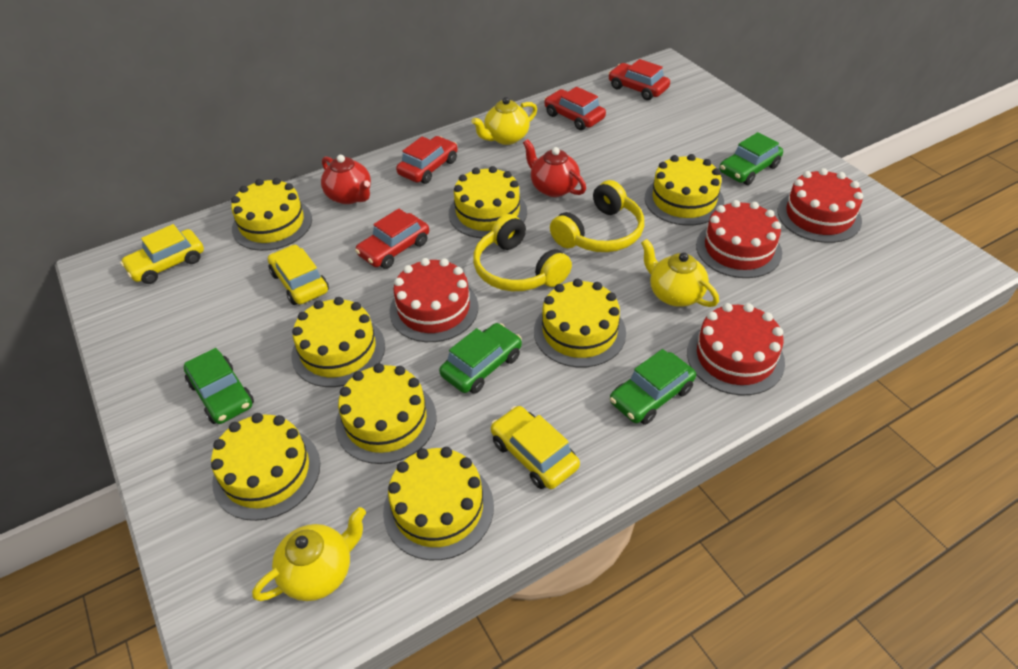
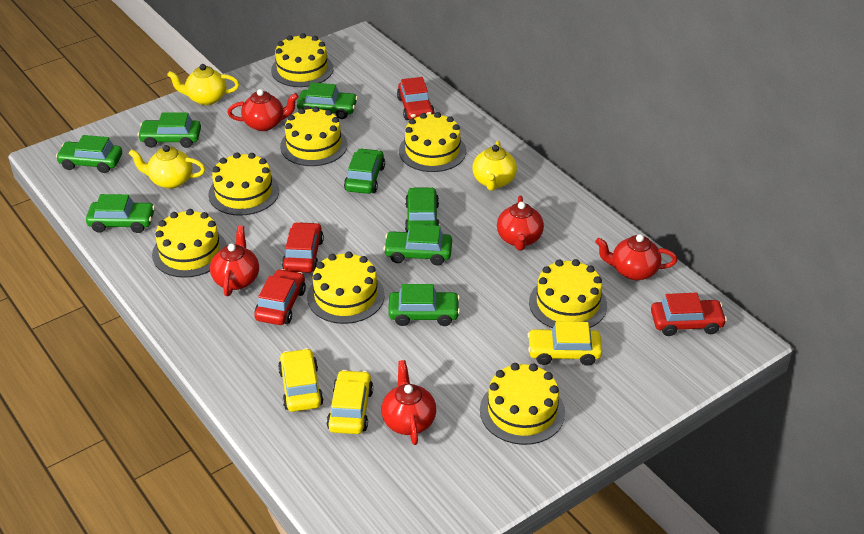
green car: 4 -> 8
red cake: 4 -> 0
red teapot: 2 -> 5
yellow headphones: 2 -> 0

